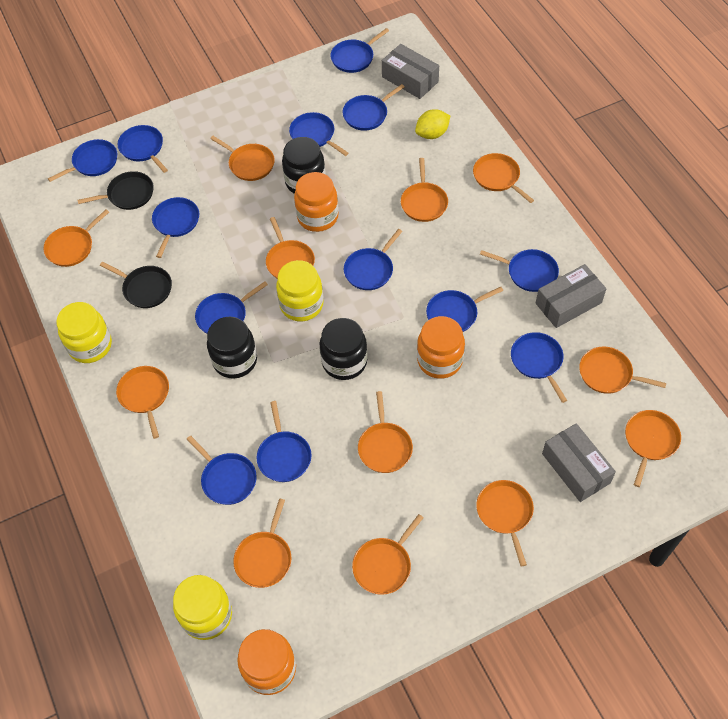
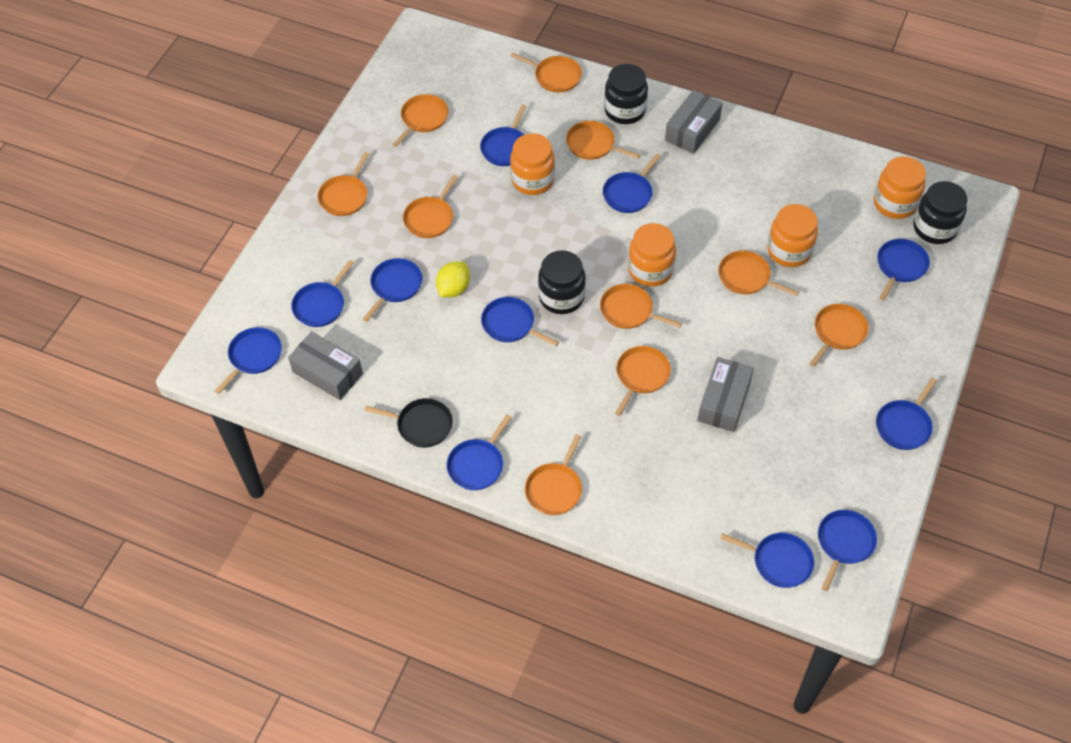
black pan: 2 -> 1
blue pan: 13 -> 11
orange jar: 3 -> 4
orange pan: 12 -> 10
yellow jar: 3 -> 0

